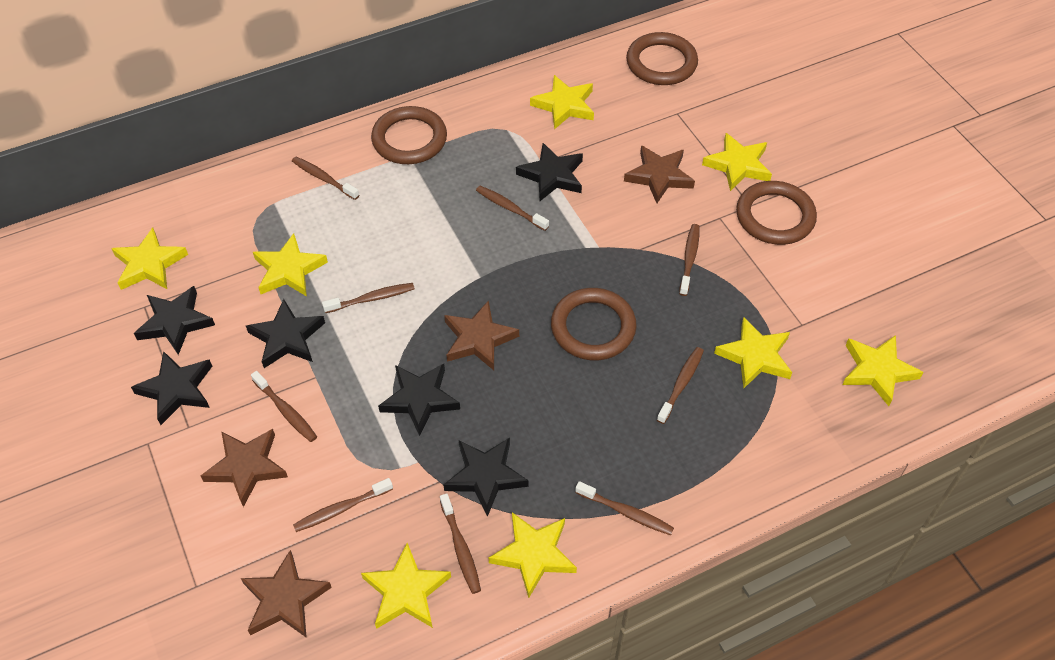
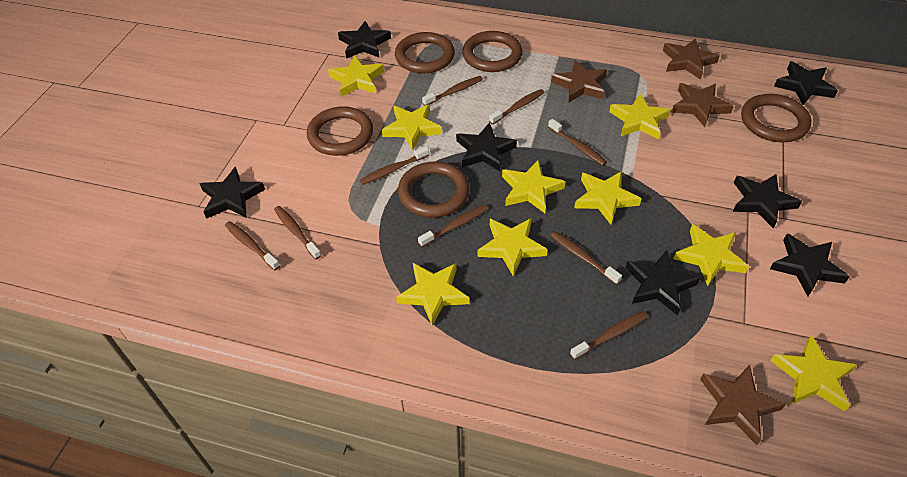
black star: 6 -> 7
brown ring: 4 -> 5
yellow star: 8 -> 9

